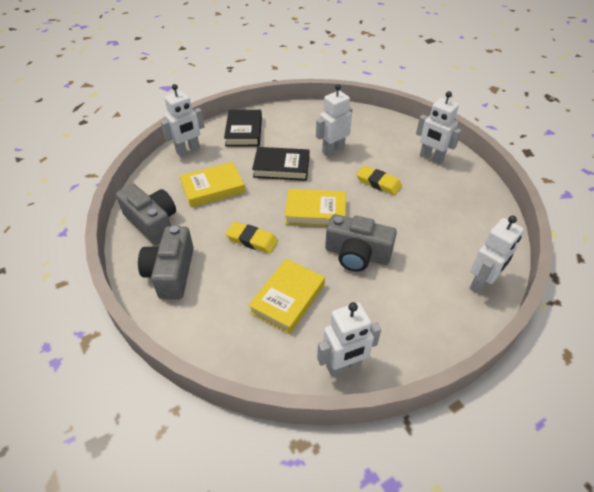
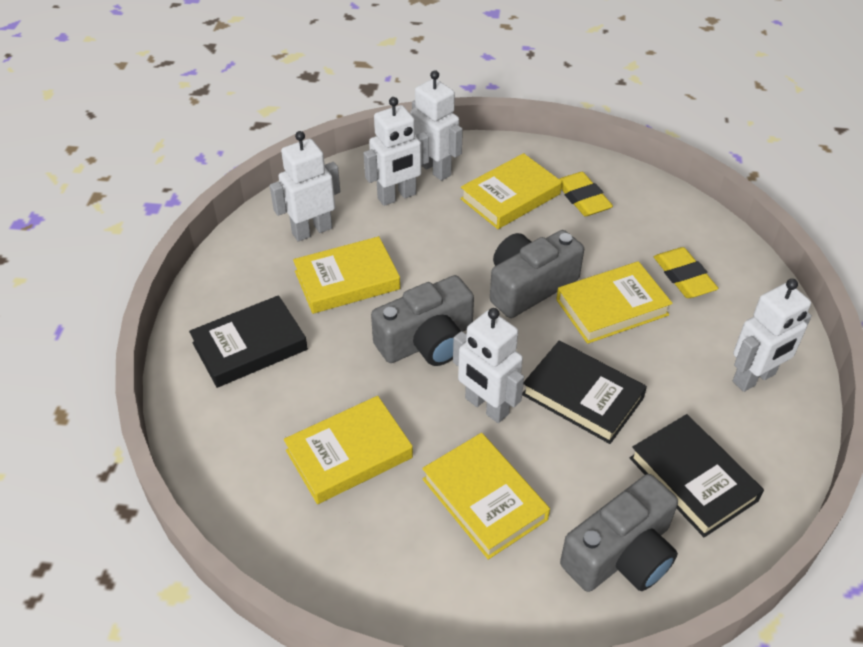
black book: 2 -> 3
yellow book: 3 -> 5

